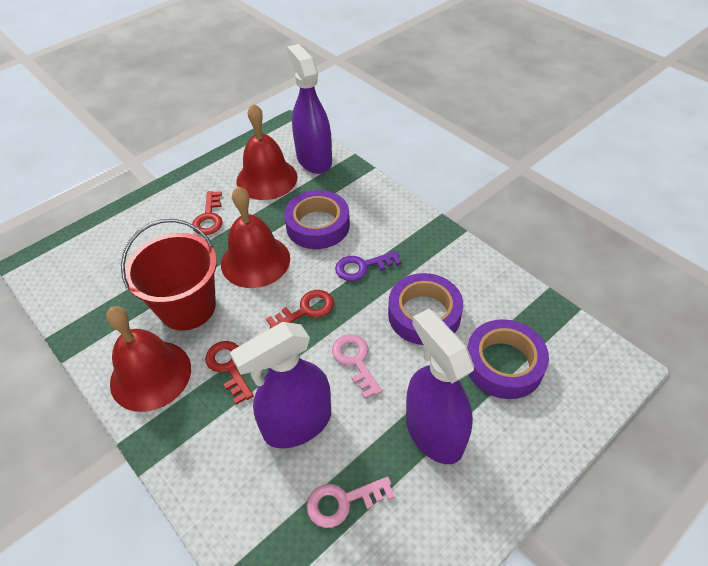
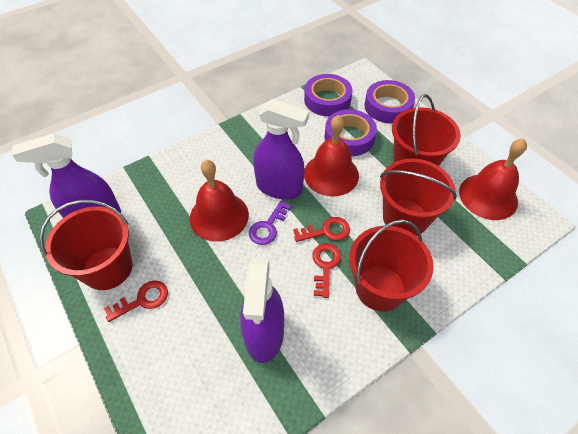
pink key: 2 -> 0
red bucket: 1 -> 4

